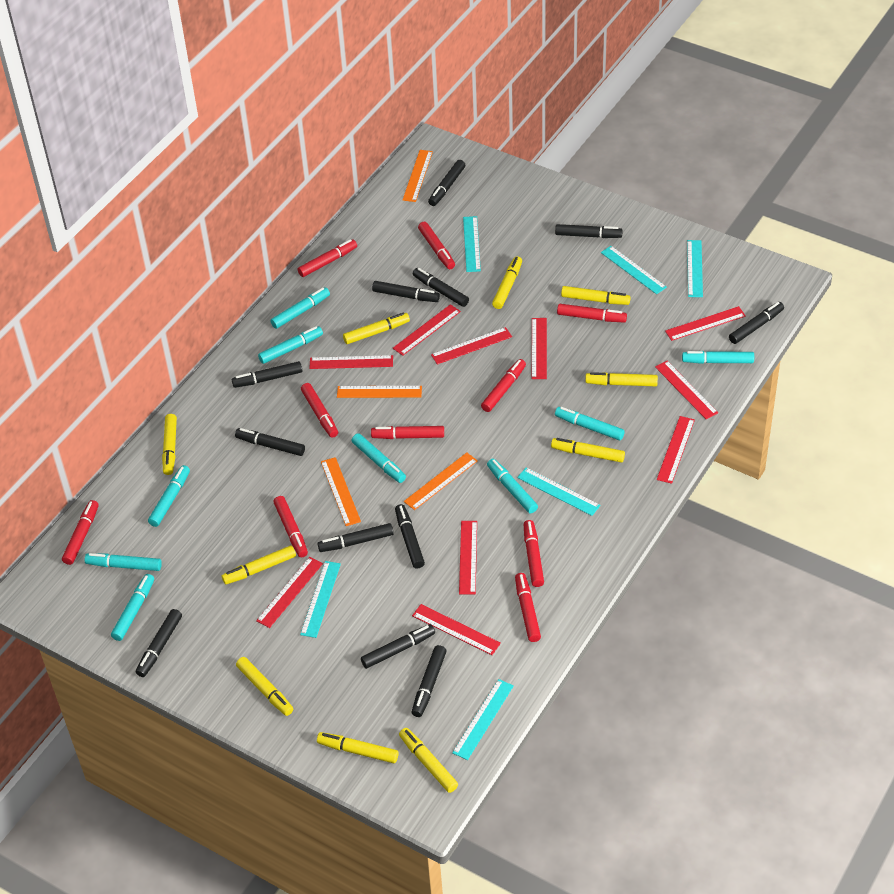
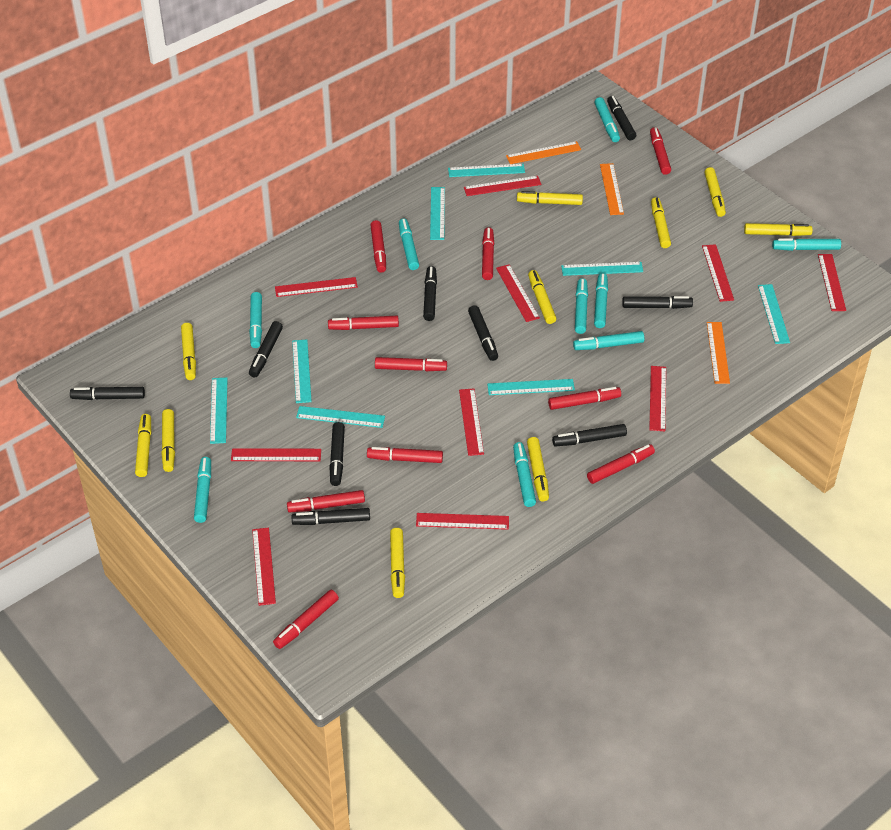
black marker: 12 -> 9
orange ruler: 4 -> 3
turquoise ruler: 6 -> 8

